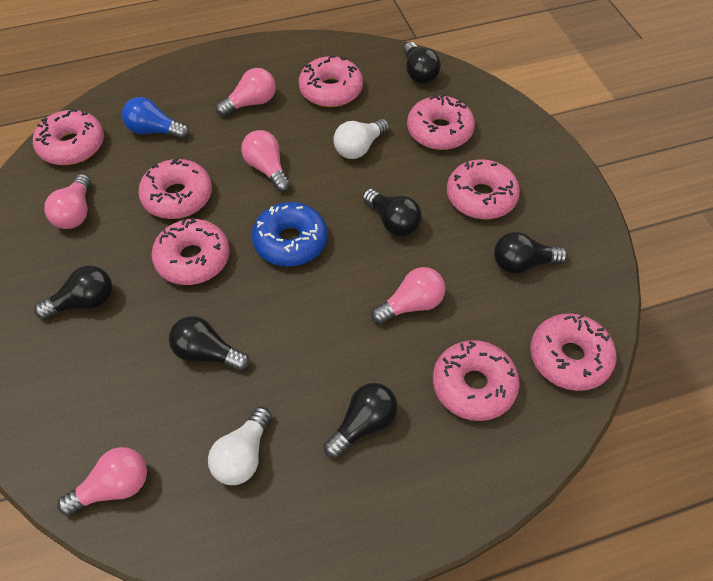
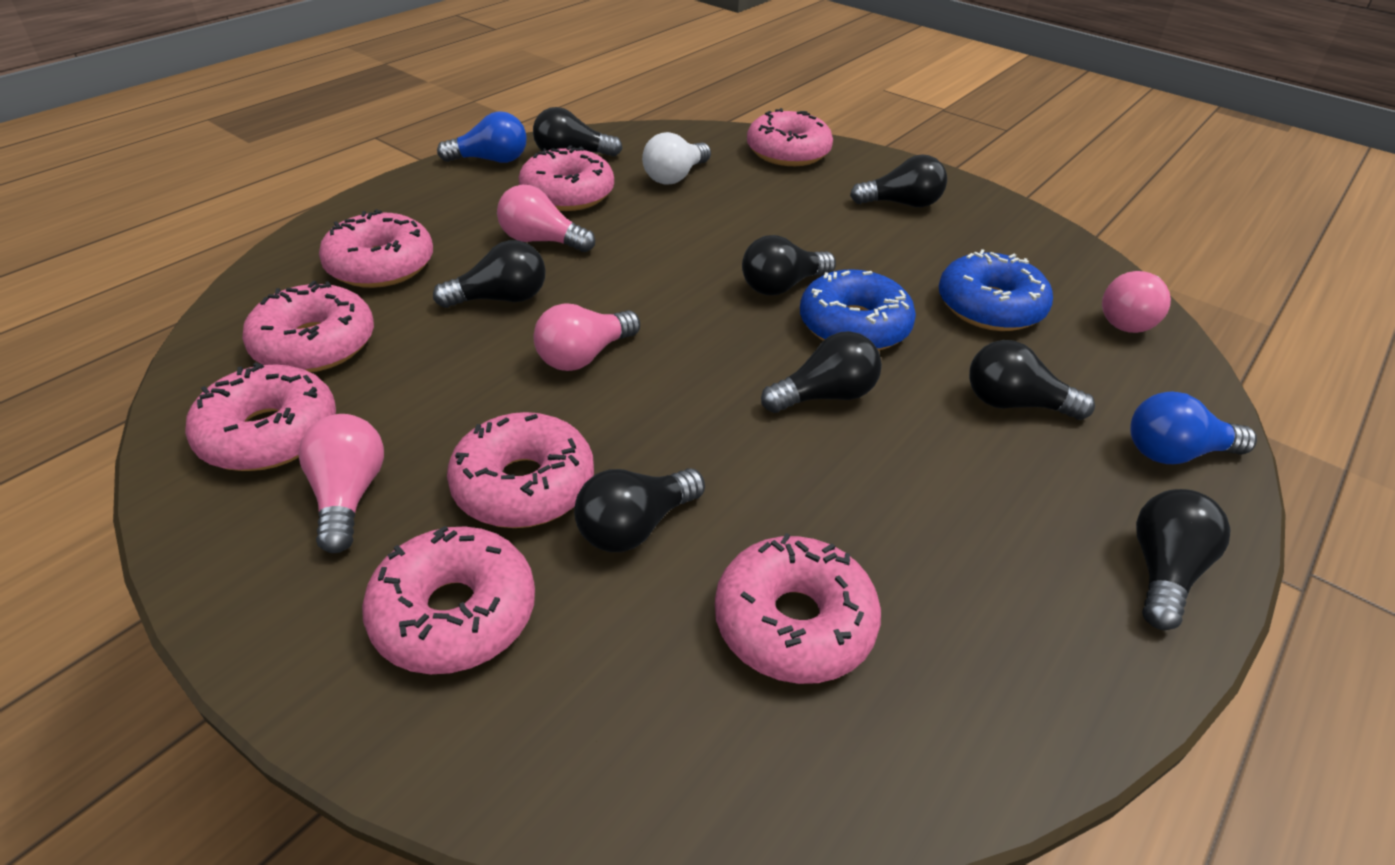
black light bulb: 6 -> 8
blue donut: 1 -> 2
blue light bulb: 1 -> 2
pink light bulb: 5 -> 4
white light bulb: 2 -> 1

